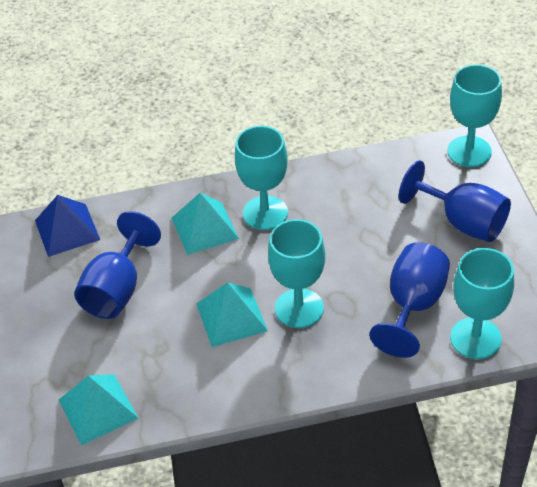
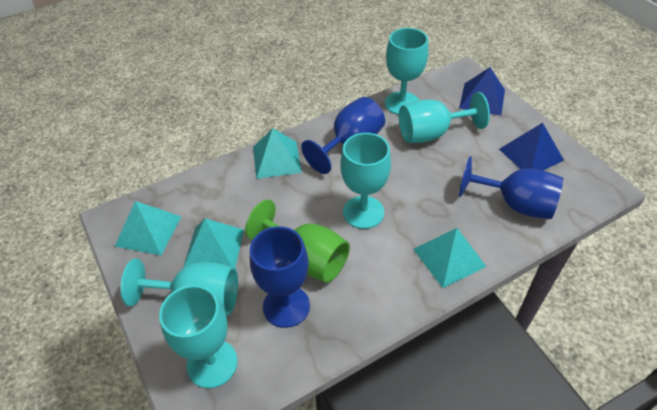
blue pyramid: 1 -> 2
green goblet: 0 -> 1
turquoise goblet: 4 -> 5
turquoise pyramid: 3 -> 4

